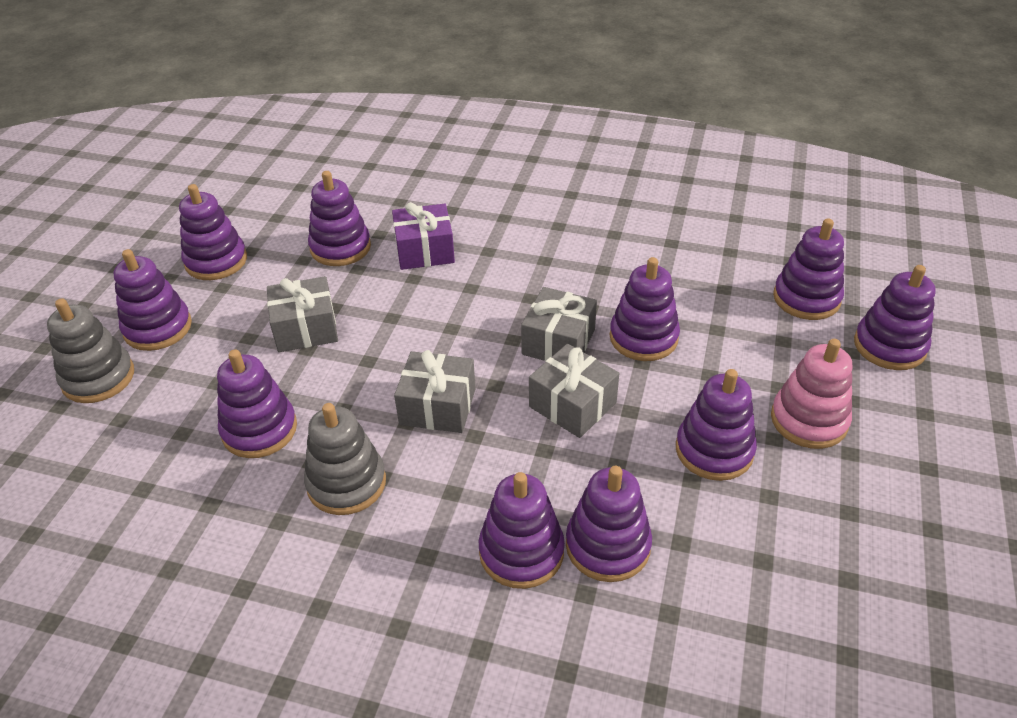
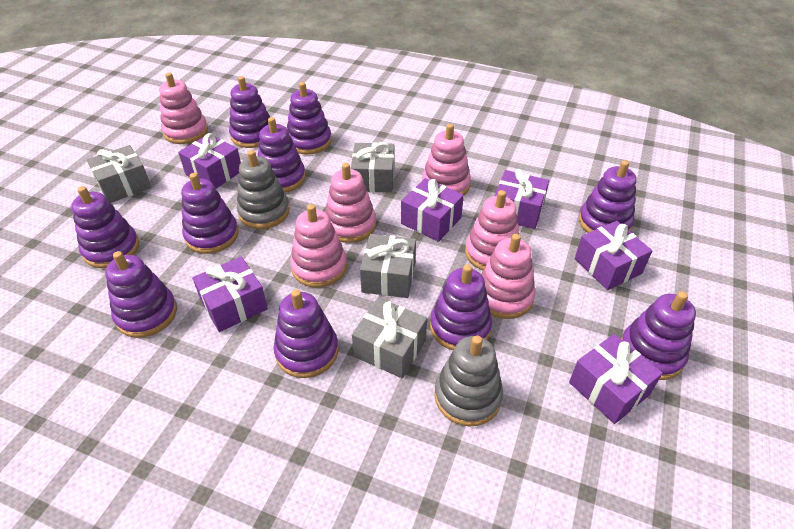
pink stacking toy: 1 -> 6
purple gift: 1 -> 6

